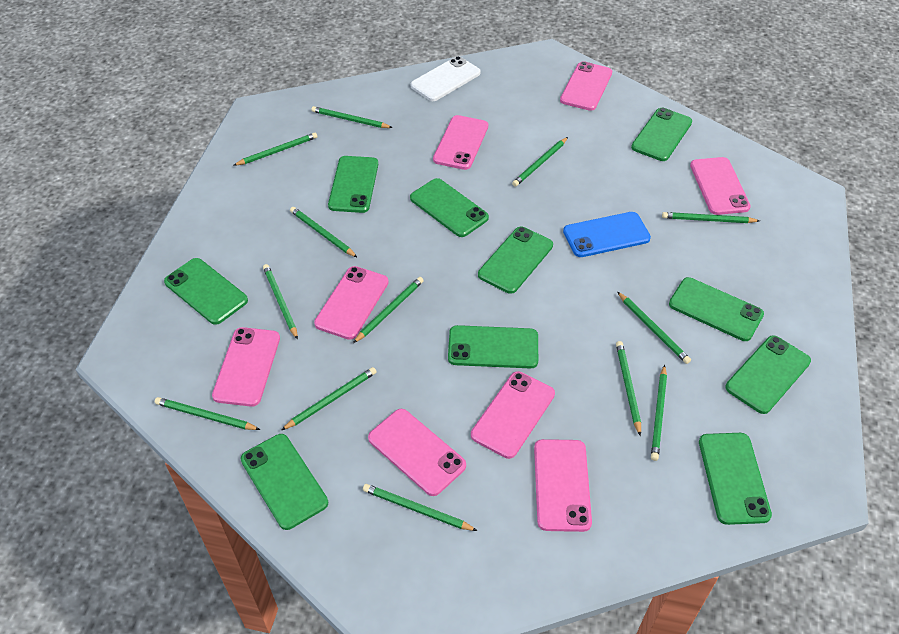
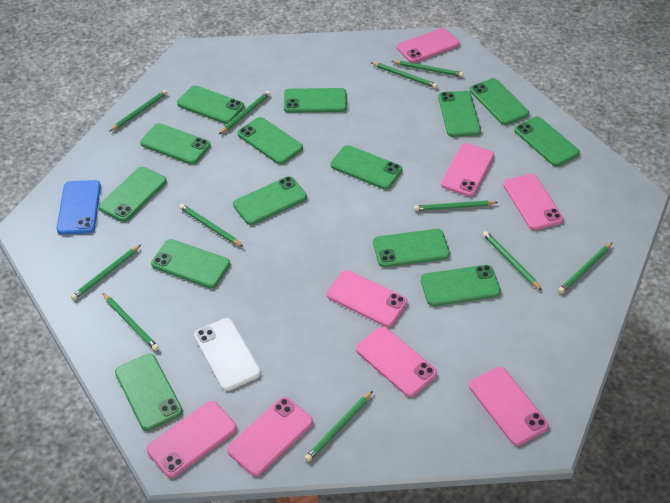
green pencil: 13 -> 11
green phone: 10 -> 14

